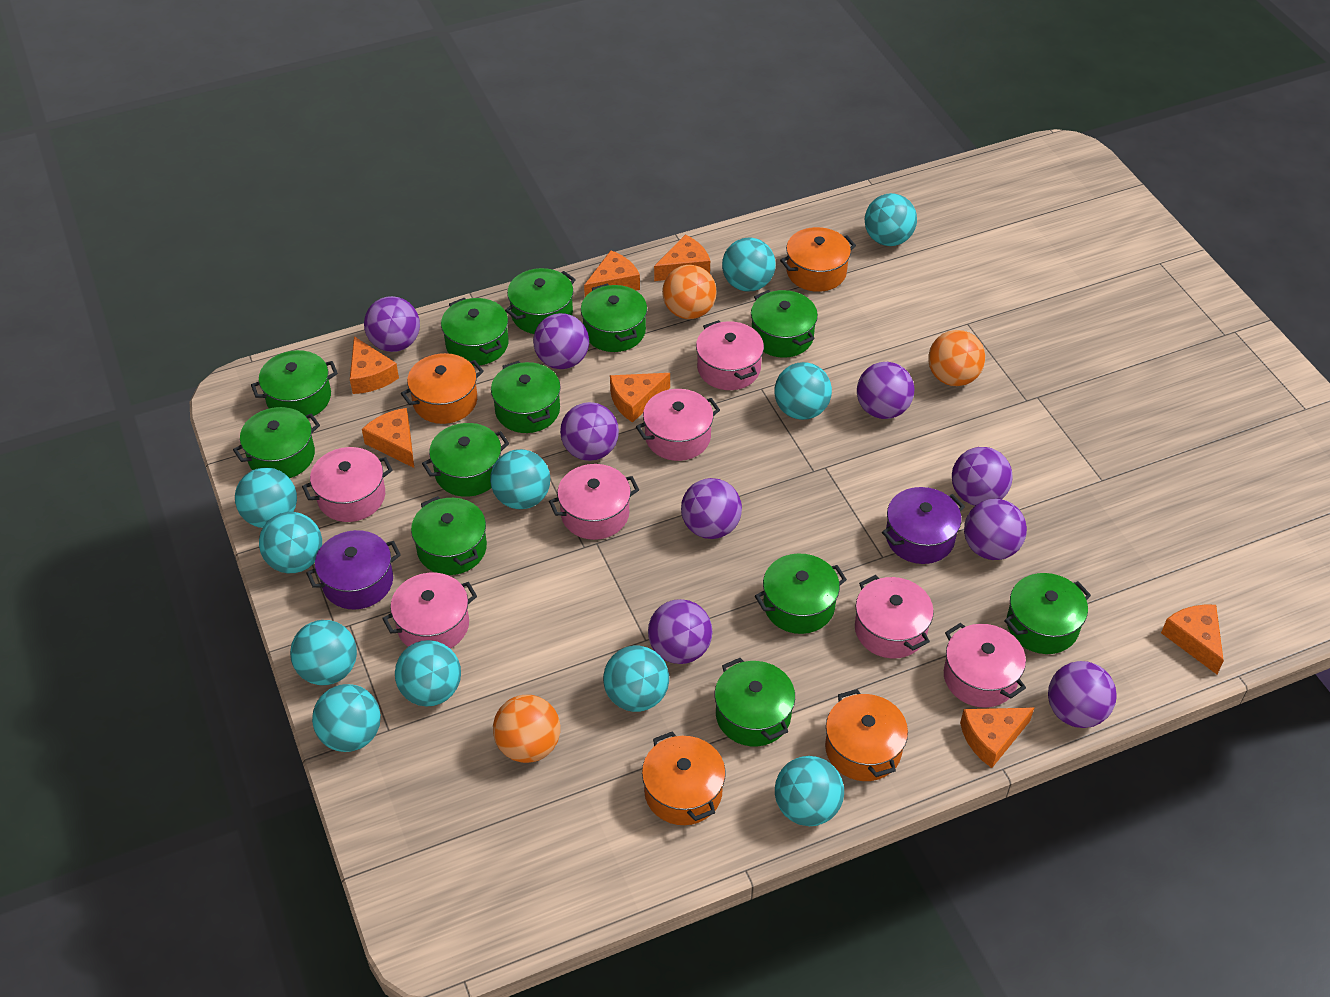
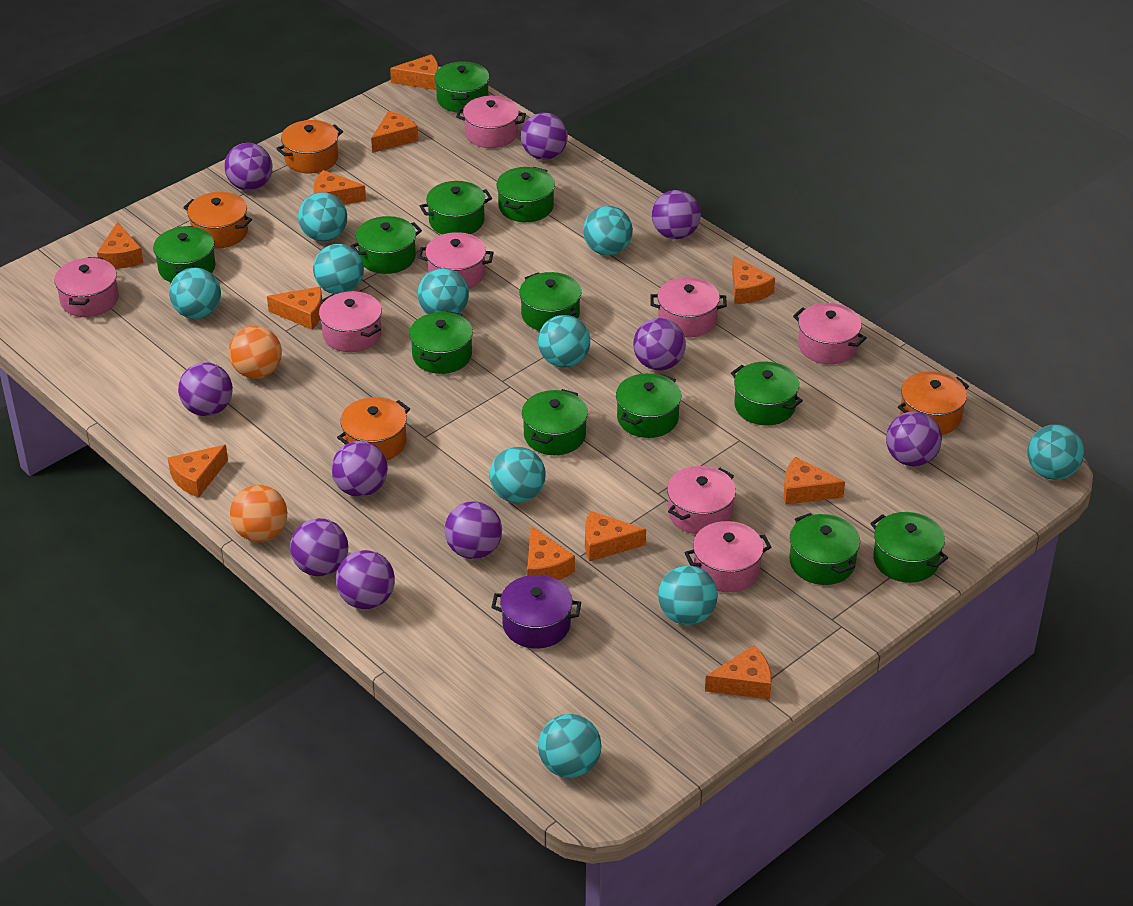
orange ball: 3 -> 2
orange cheese: 7 -> 11
pink pot: 7 -> 8
purple ball: 9 -> 10
purple pot: 2 -> 1
turquoise ball: 11 -> 10

